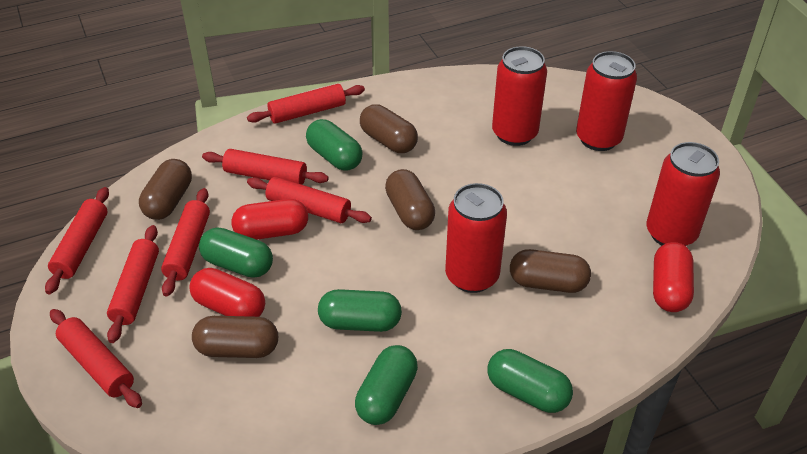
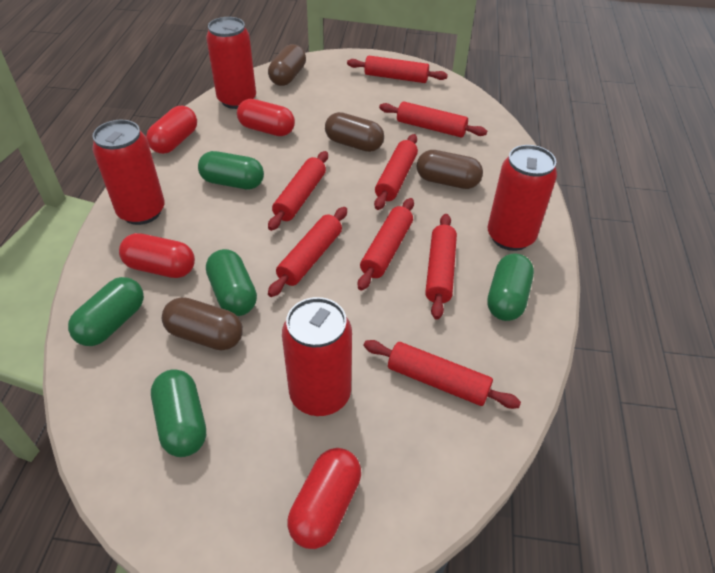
brown capsule: 5 -> 4
red capsule: 3 -> 4
red rolling pin: 7 -> 8

